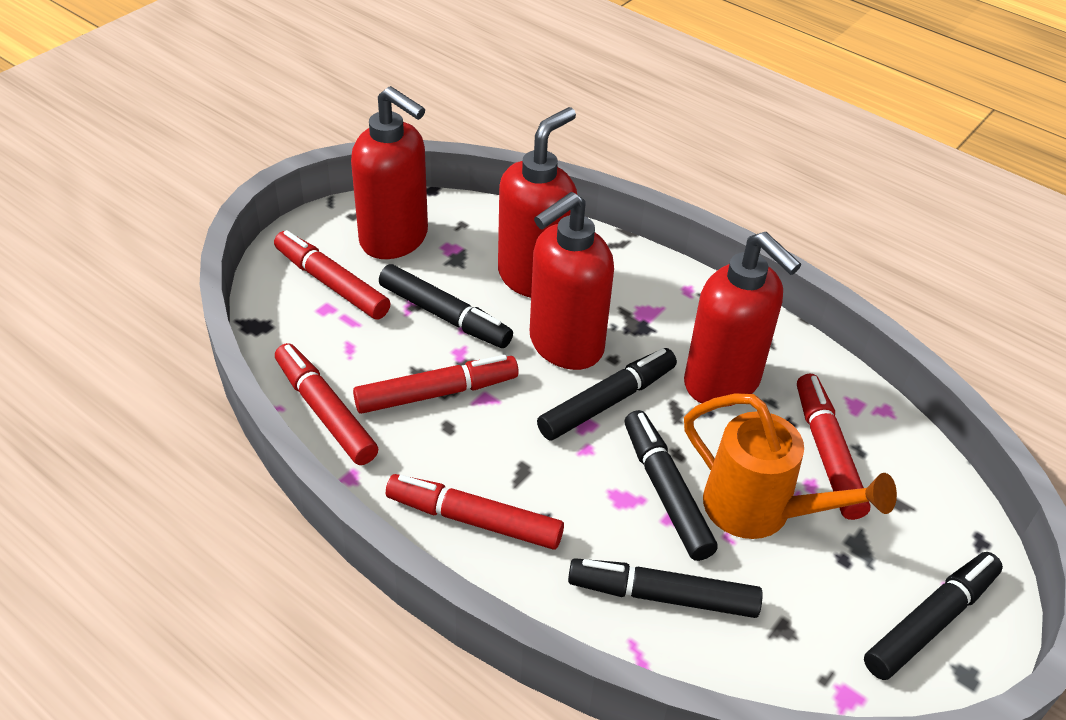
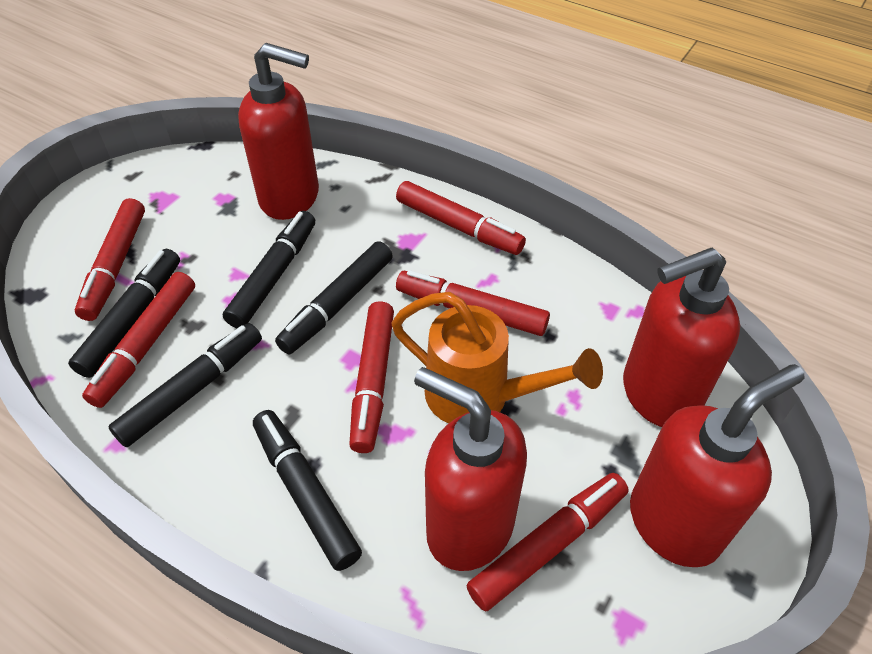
red marker: 5 -> 6

